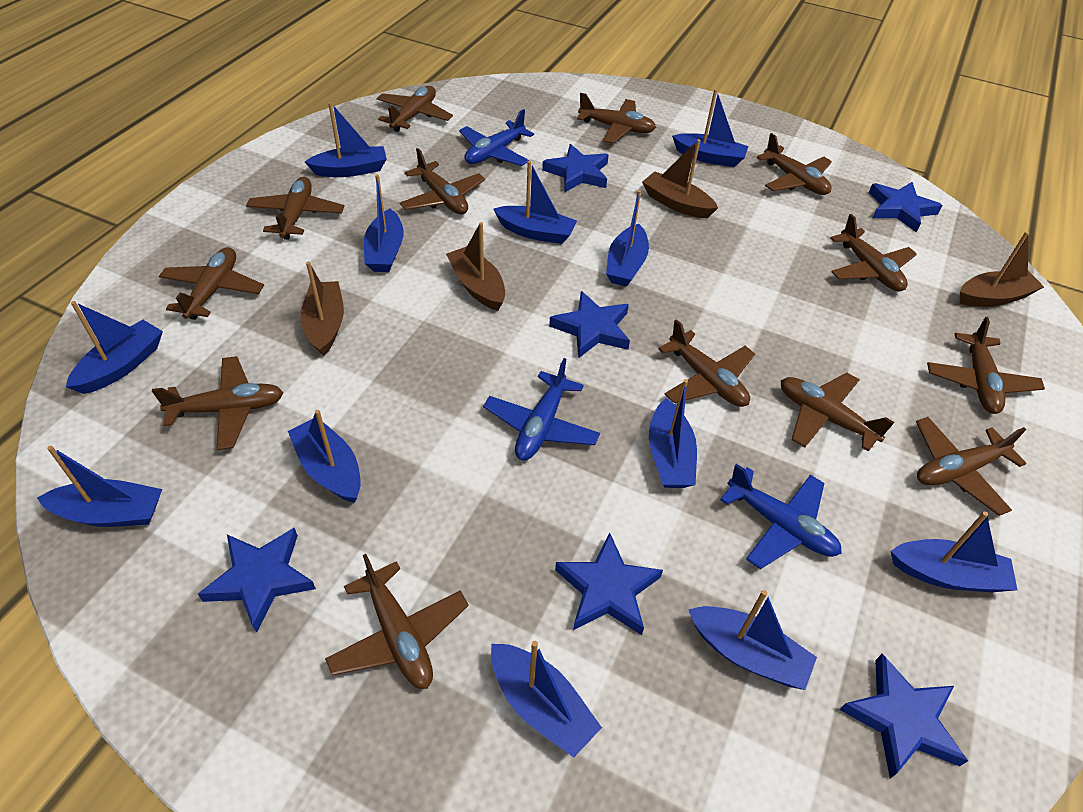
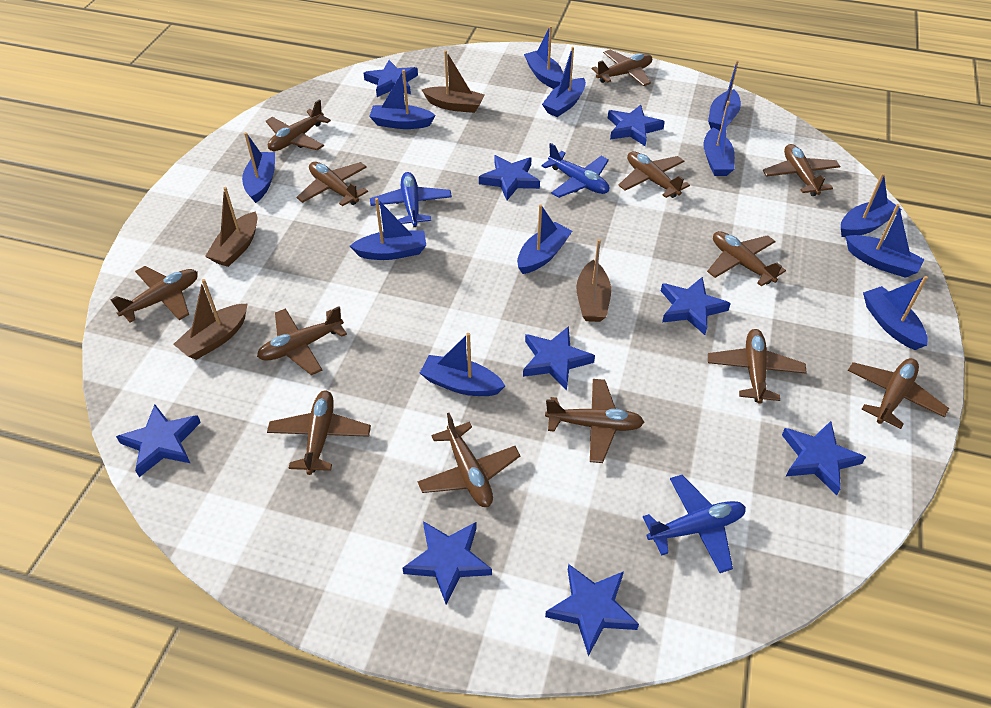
blue star: 6 -> 9

